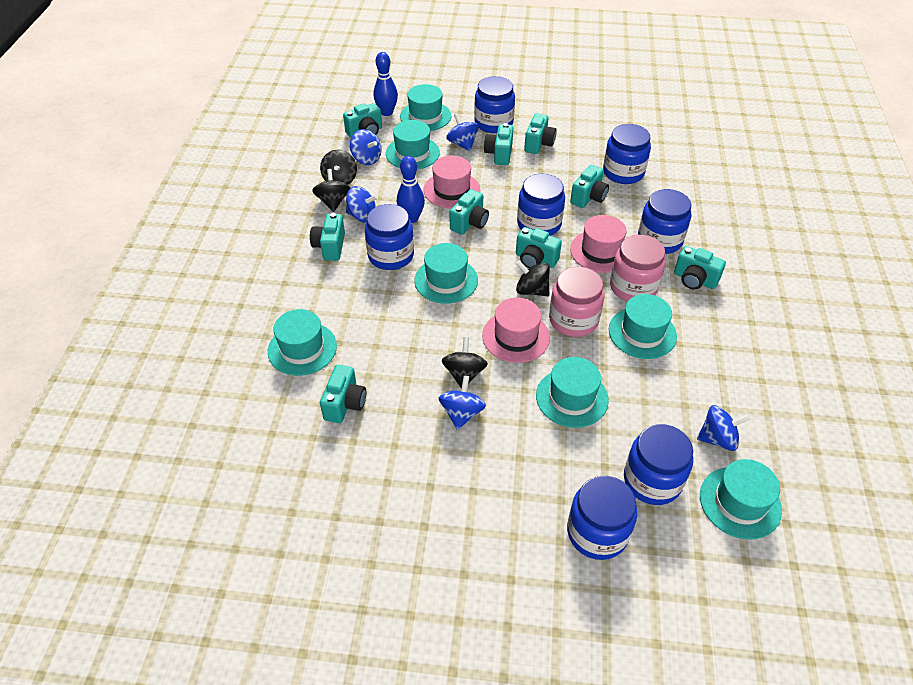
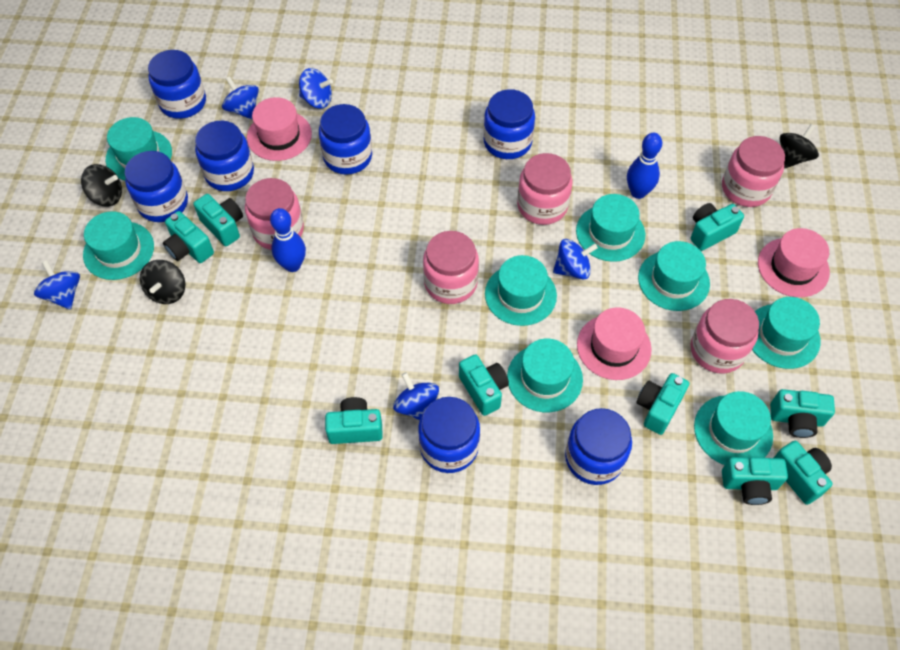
black spinning top: 4 -> 3
pink jar: 2 -> 5
turquoise hat: 7 -> 8

